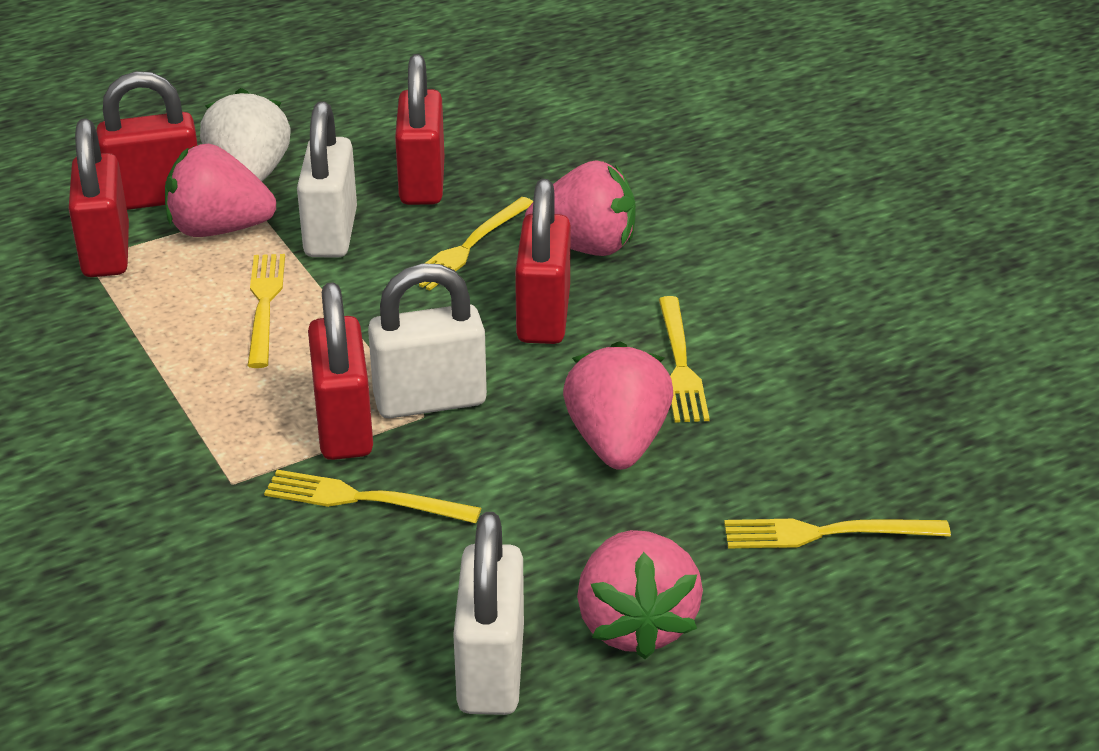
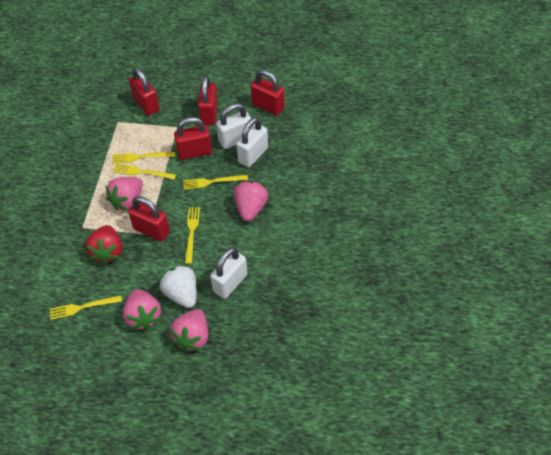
red strawberry: 0 -> 1

